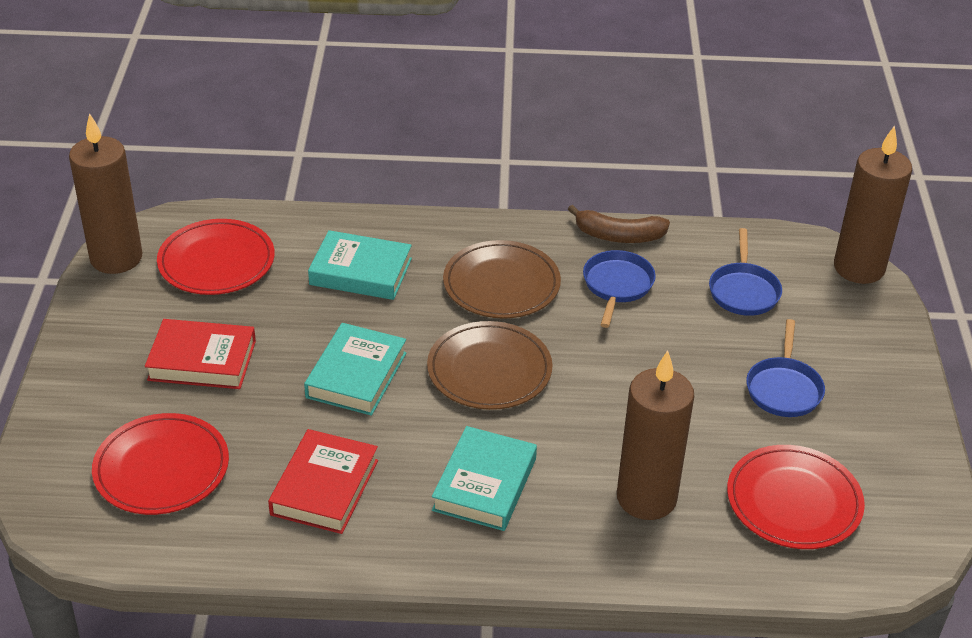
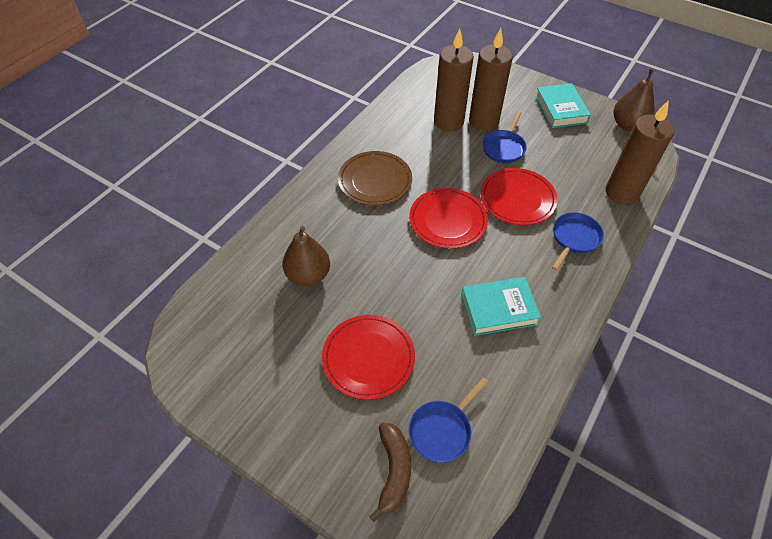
brown pear: 0 -> 2
brown plate: 2 -> 1
red book: 2 -> 0
turquoise book: 3 -> 2

